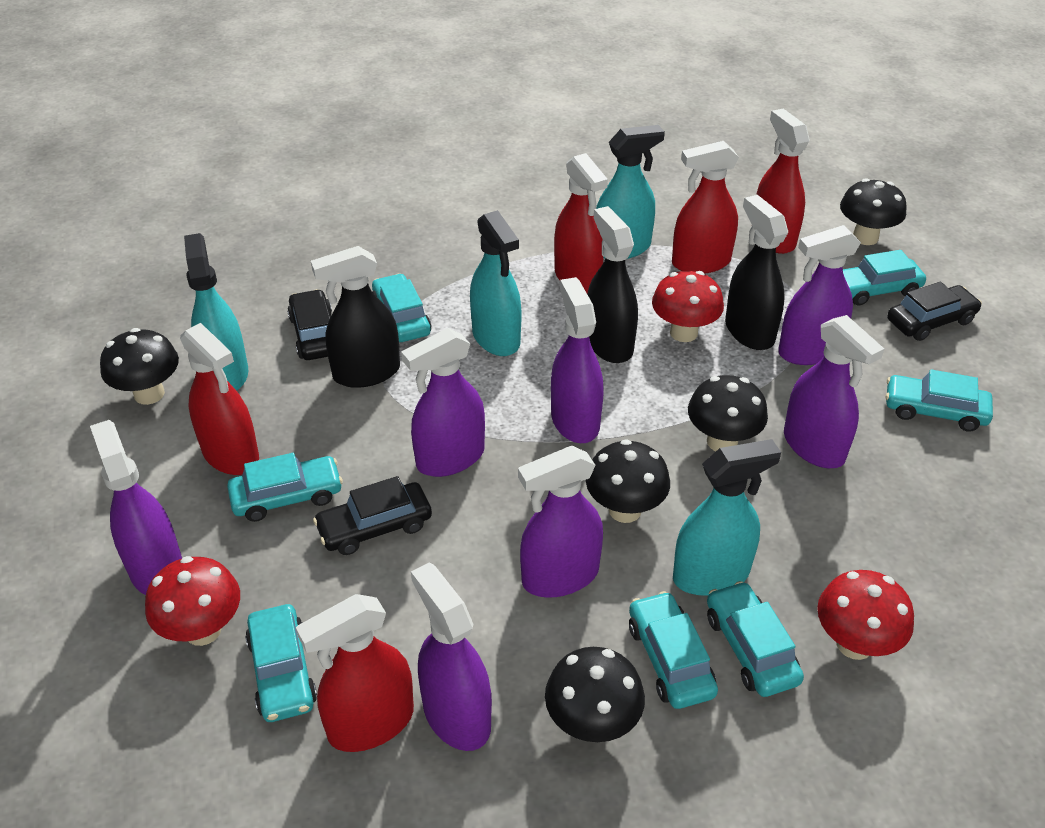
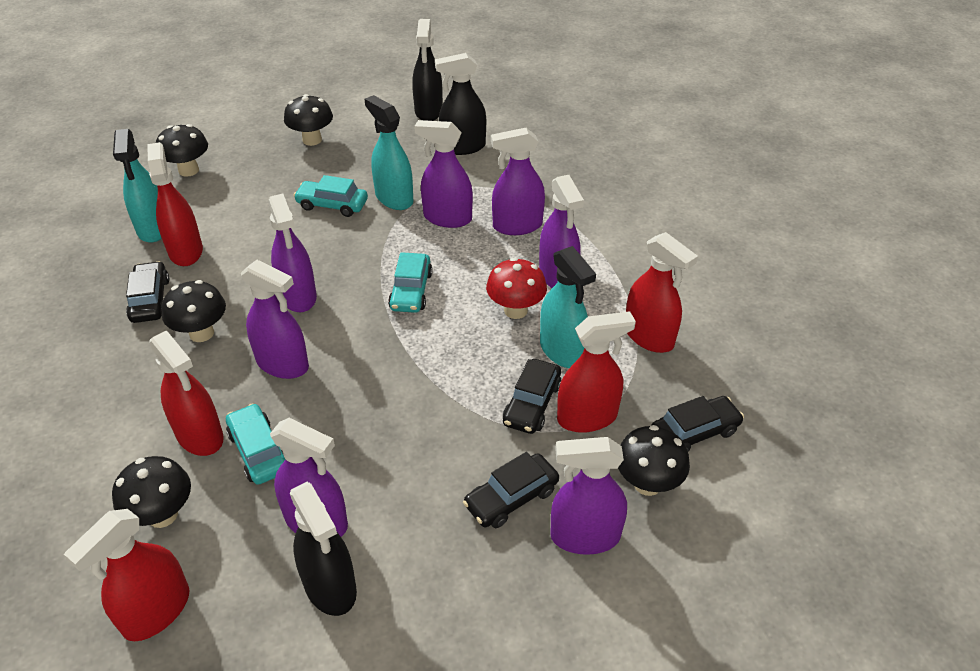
black car: 3 -> 4
red mushroom: 3 -> 1
turquoise car: 7 -> 3
turquoise spray bottle: 4 -> 3

